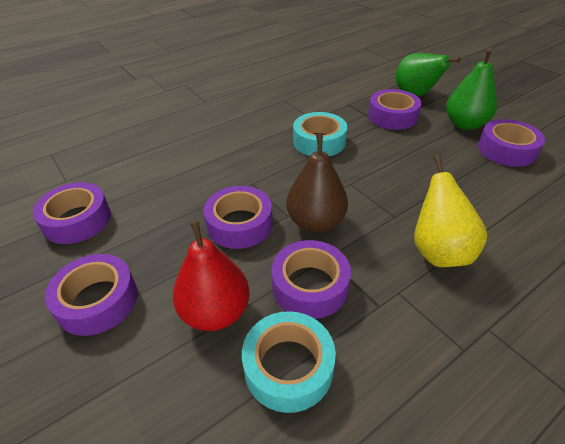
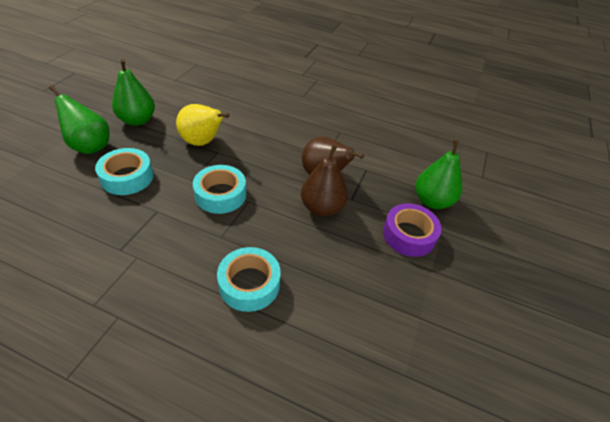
brown pear: 1 -> 2
green pear: 2 -> 3
purple tape: 6 -> 1
red pear: 1 -> 0
turquoise tape: 2 -> 3

